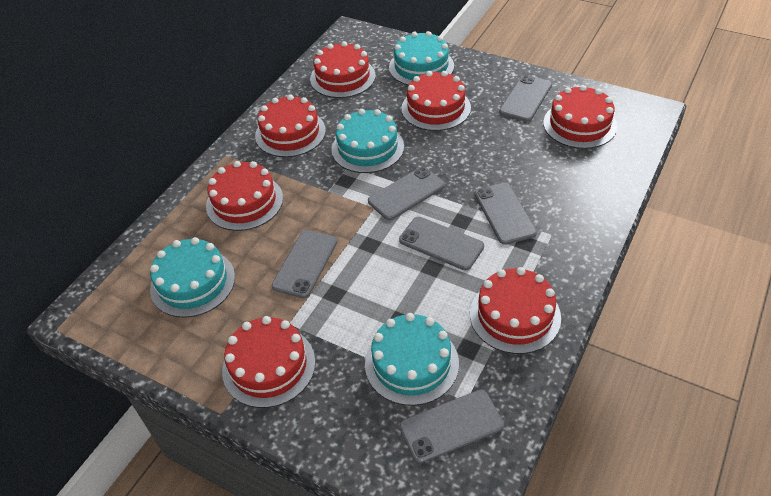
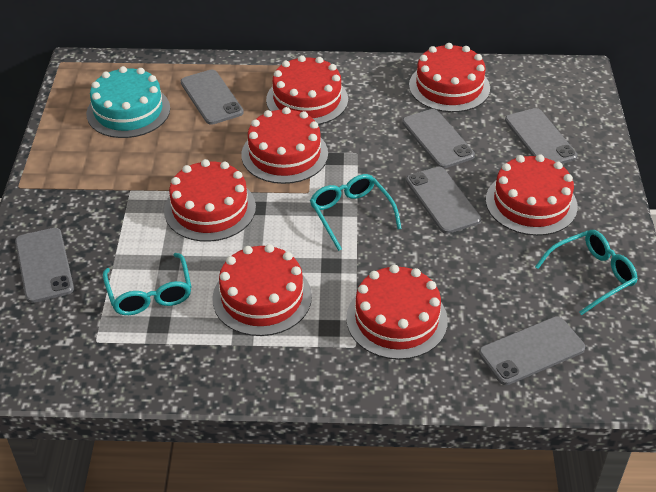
turquoise cake: 4 -> 1
turquoise glasses: 0 -> 3

